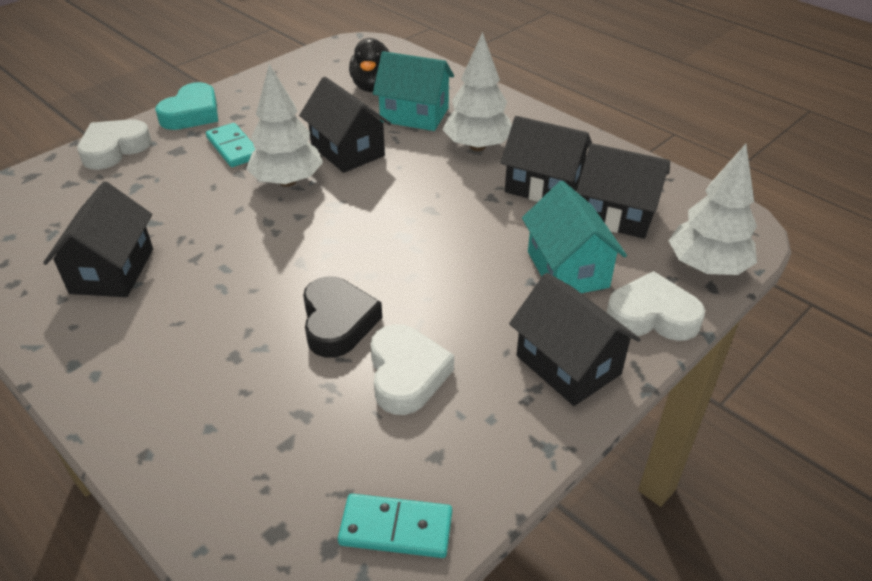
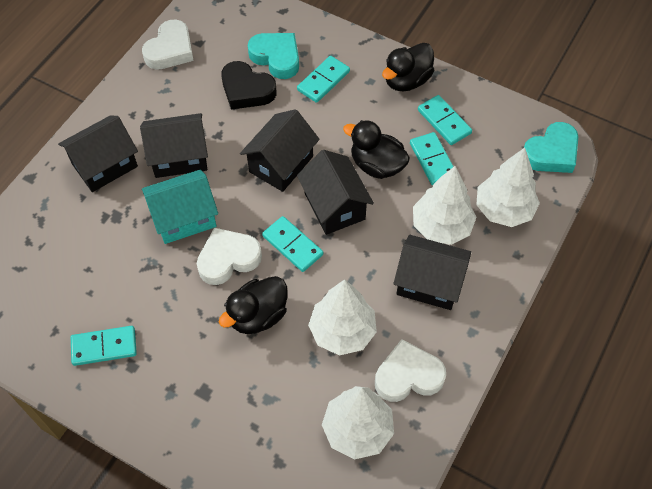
black duck: 1 -> 3
turquoise domino: 2 -> 5
turquoise heart: 1 -> 2
turquoise house: 2 -> 1
white tree: 3 -> 4

